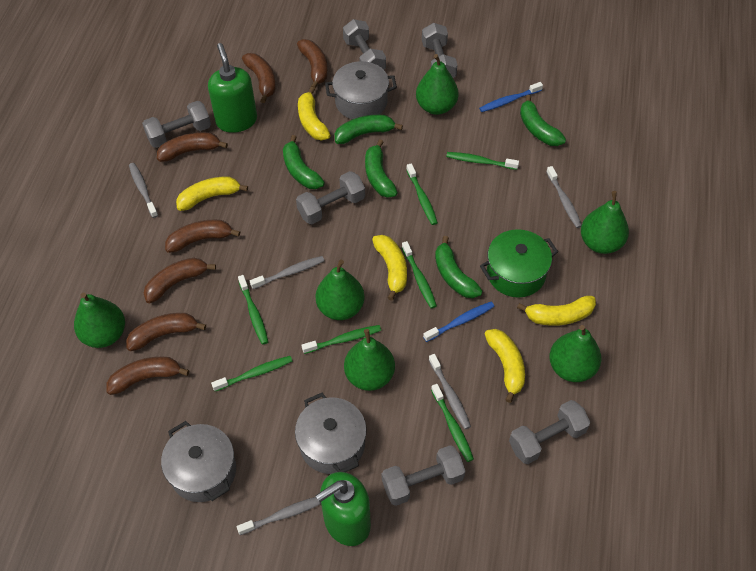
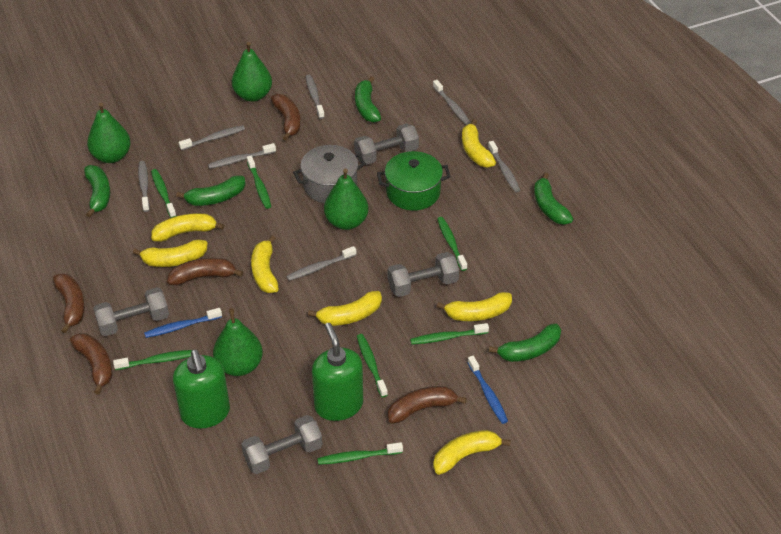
brown banana: 7 -> 5
green pear: 6 -> 4
grey dumbbell: 6 -> 4
grey pot: 3 -> 1
grey toothbrush: 5 -> 7
yellow banana: 5 -> 7

